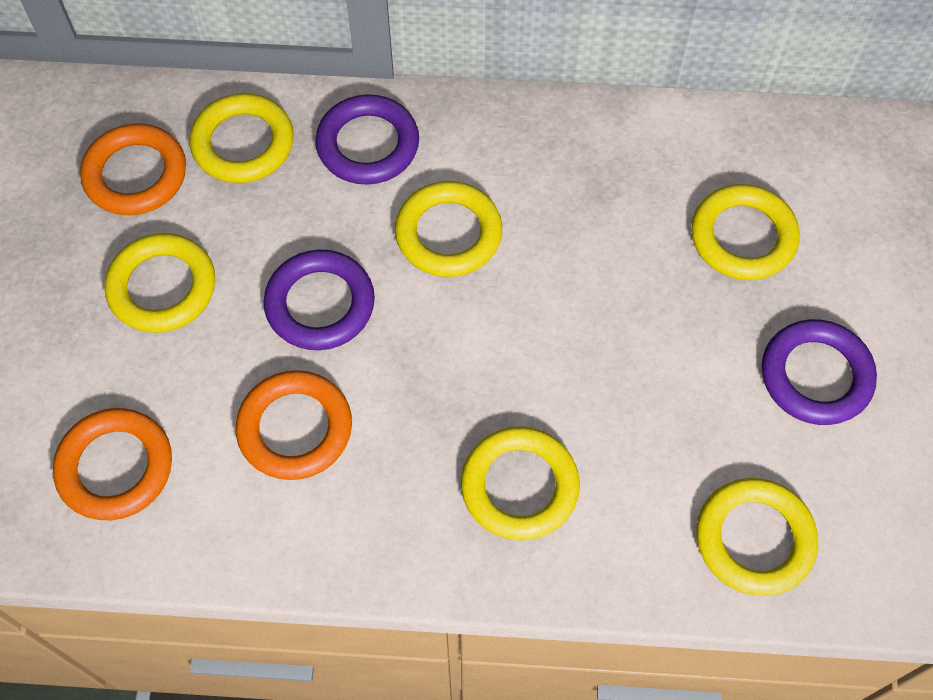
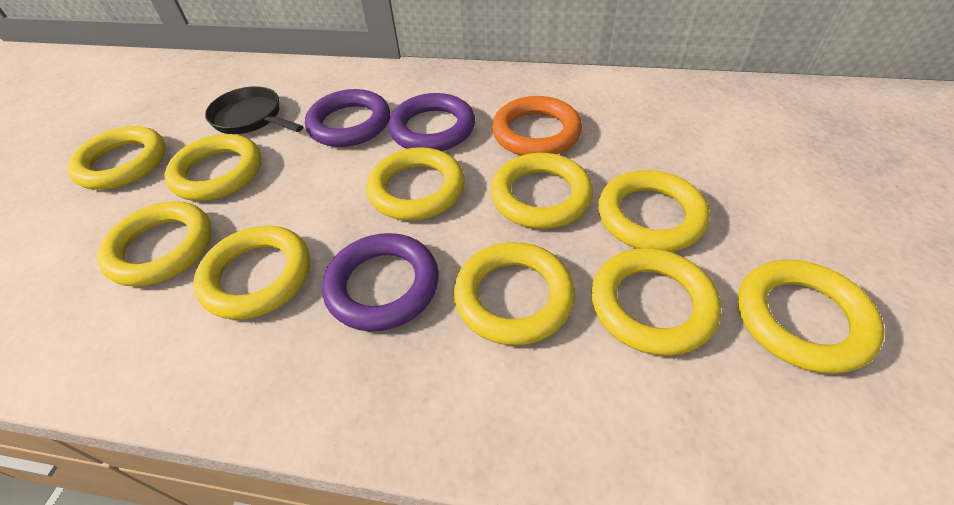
black pan: 0 -> 1
orange ring: 3 -> 1
yellow ring: 6 -> 10

